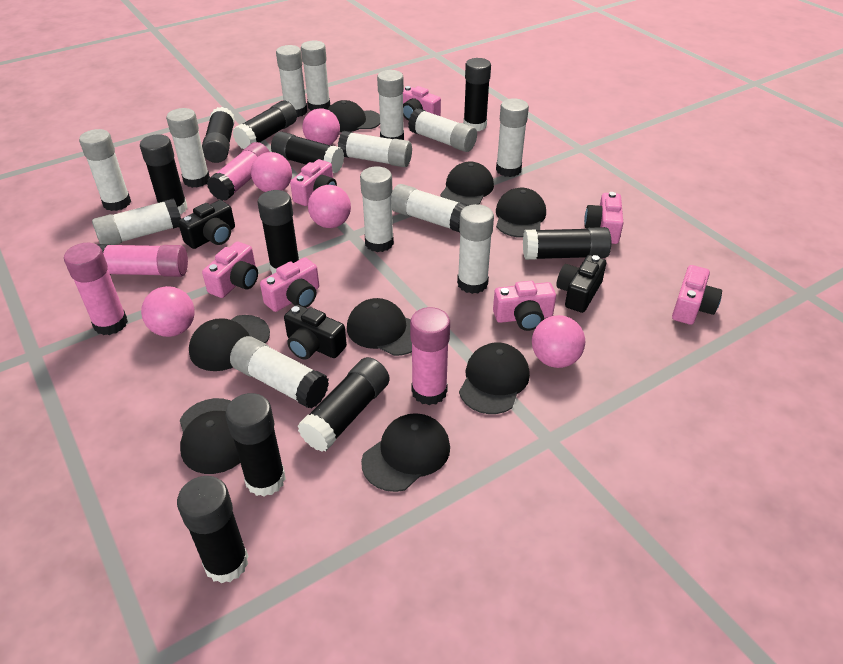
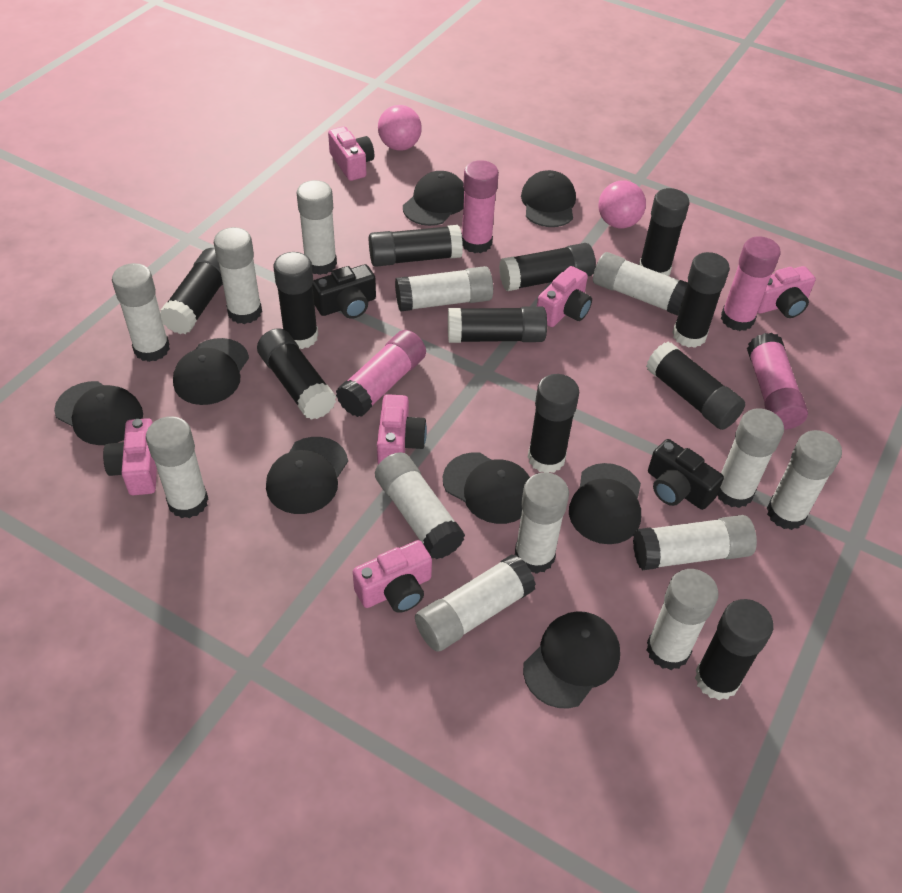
black camera: 3 -> 2
black glue stick: 10 -> 11
pink ball: 5 -> 2
pink camera: 7 -> 6

